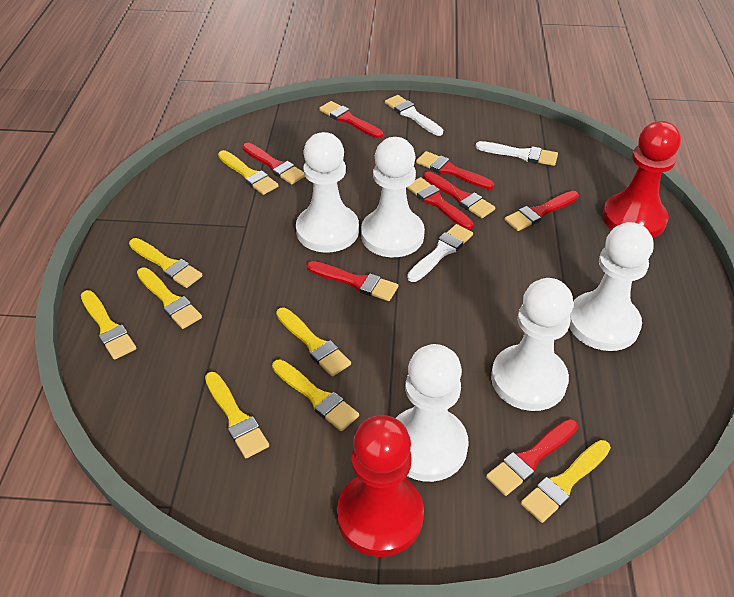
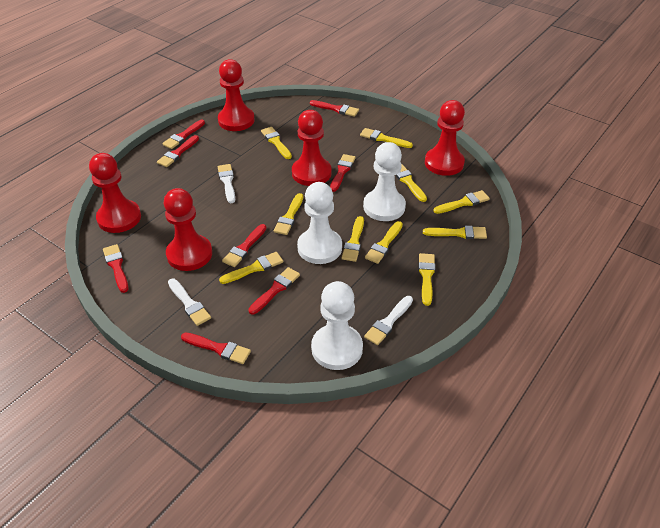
red pawn: 2 -> 5
white pawn: 5 -> 3
yellow brush: 8 -> 10

